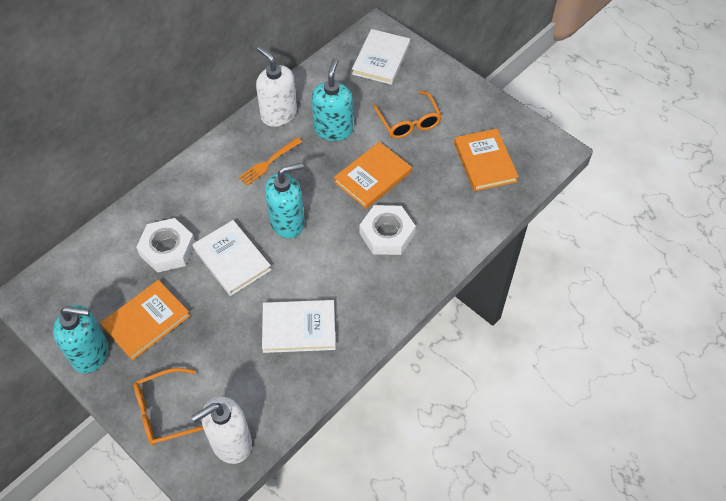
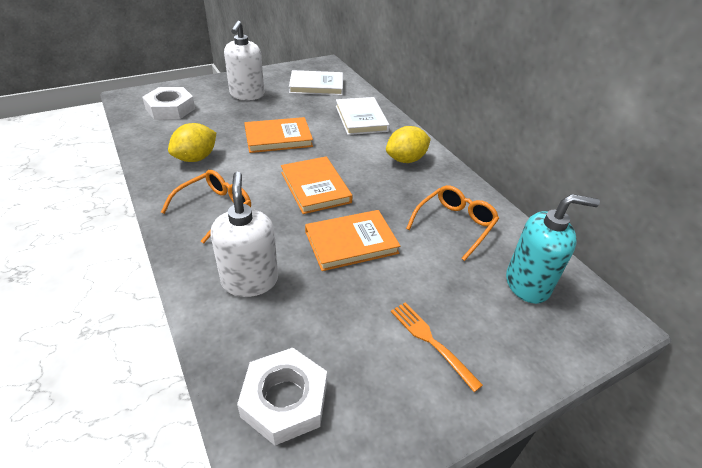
turquoise soap dispenser: 3 -> 1
white book: 3 -> 2
yellow lemon: 0 -> 2

